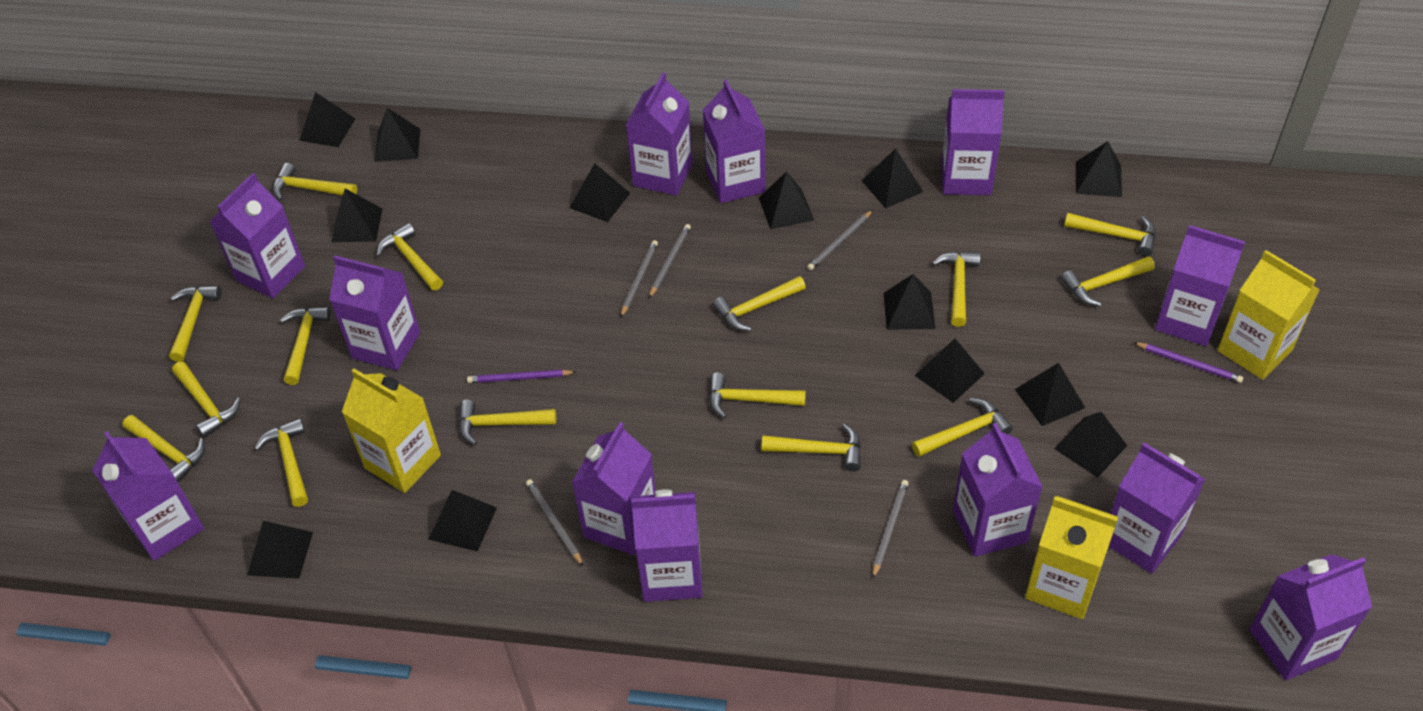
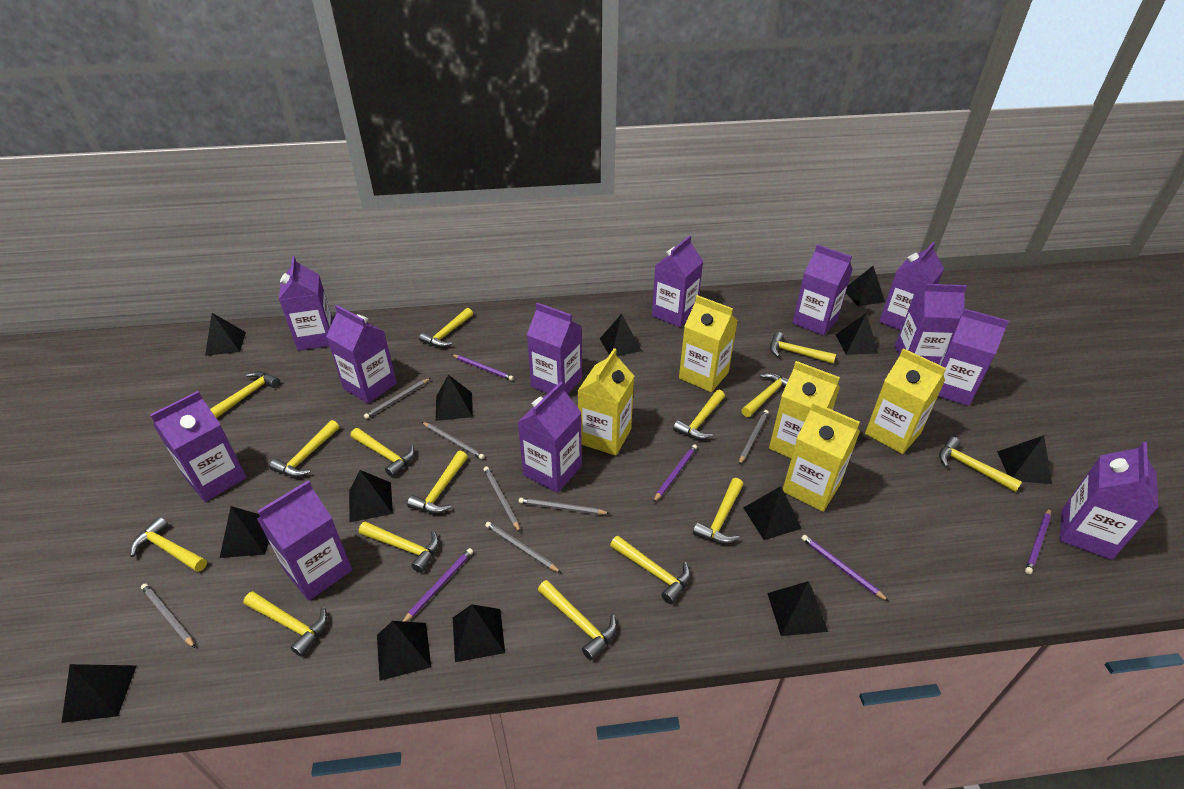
grey pencil: 5 -> 7
purple pencil: 2 -> 5
yellow carton: 3 -> 5

